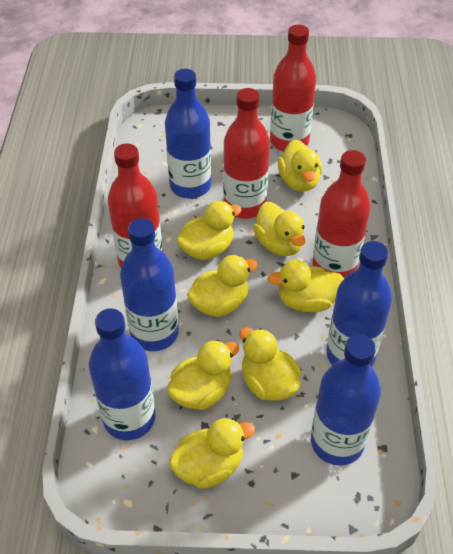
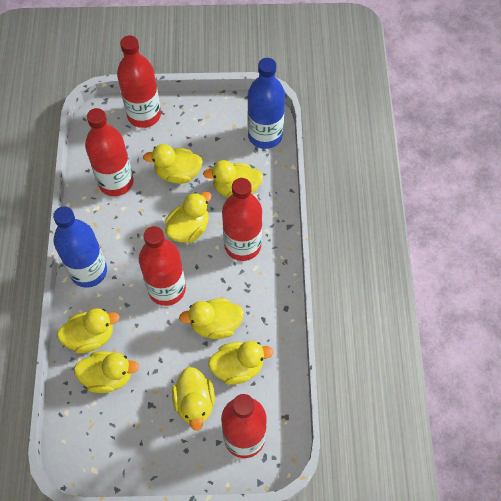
blue bottle: 5 -> 2
red bottle: 4 -> 5

